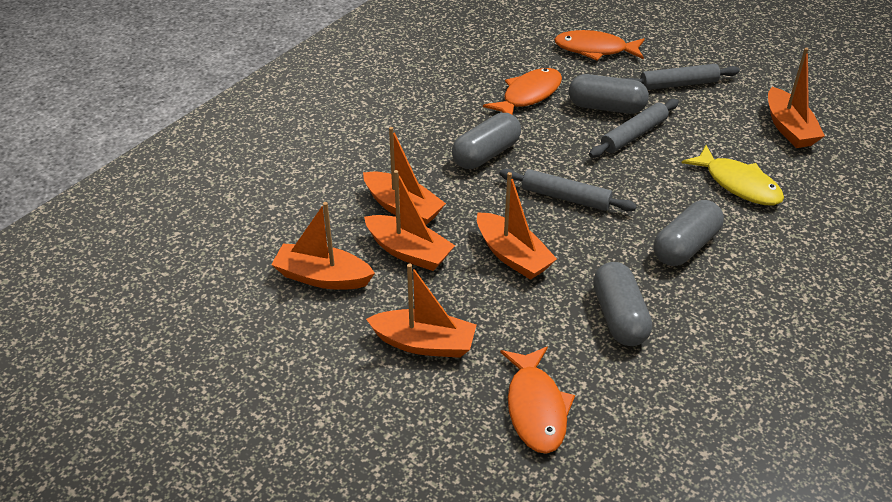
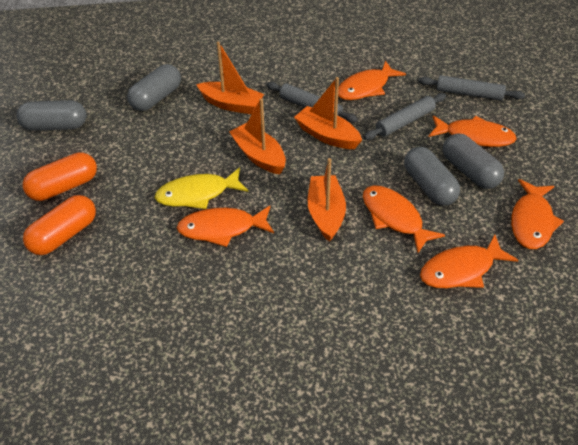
orange boat: 6 -> 4
orange capsule: 0 -> 2
orange fish: 3 -> 6

